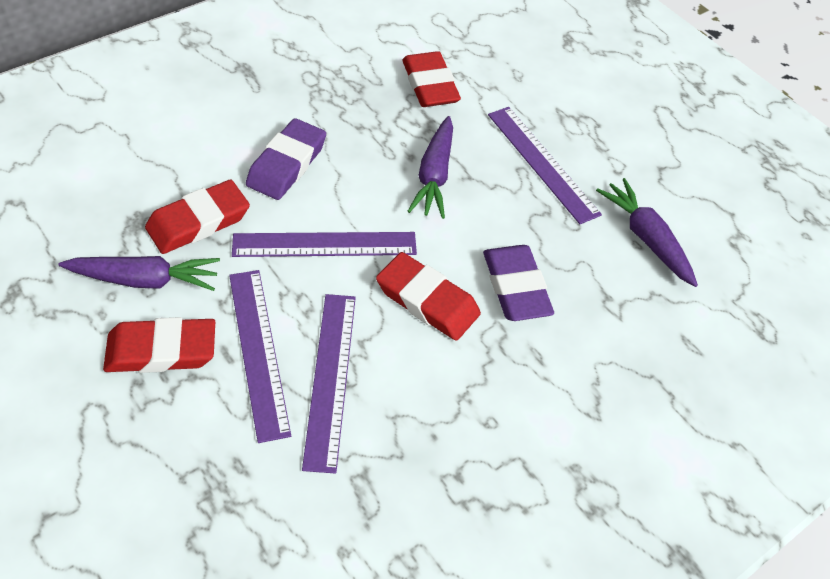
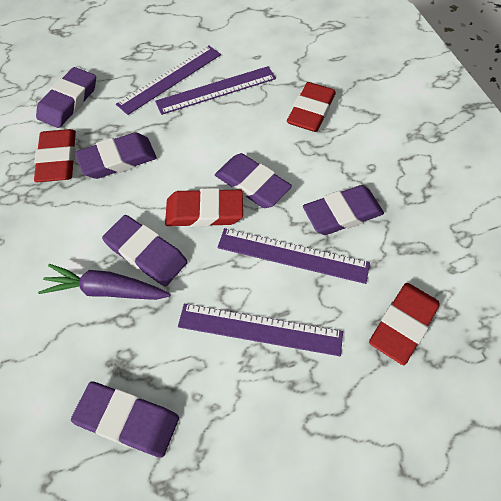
purple carrot: 3 -> 1
purple eraser: 2 -> 6

